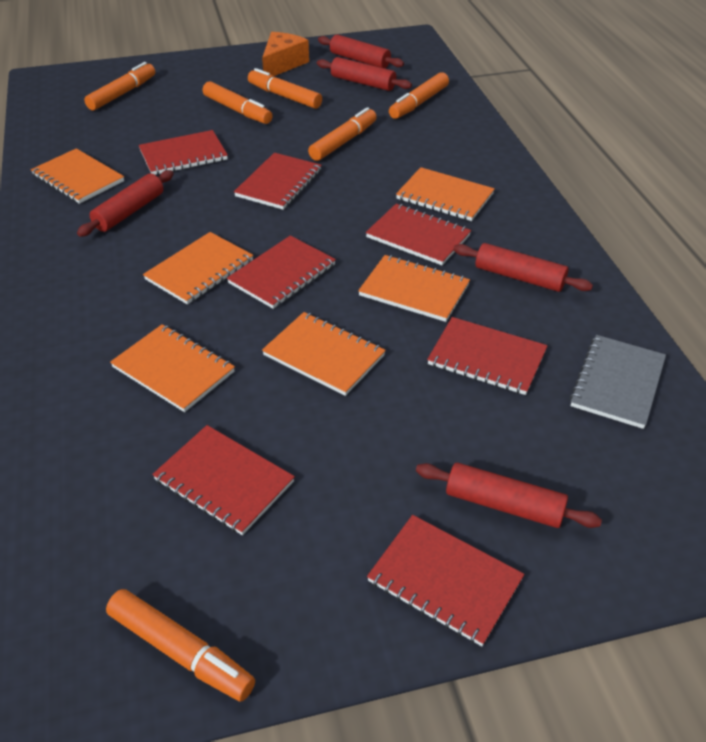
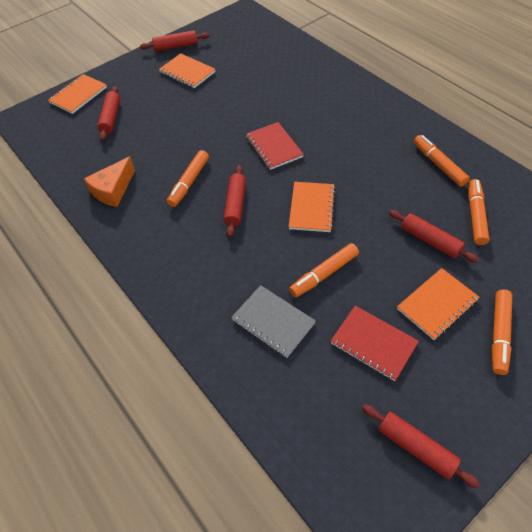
orange marker: 6 -> 5
orange notebook: 6 -> 4
red notebook: 7 -> 2

